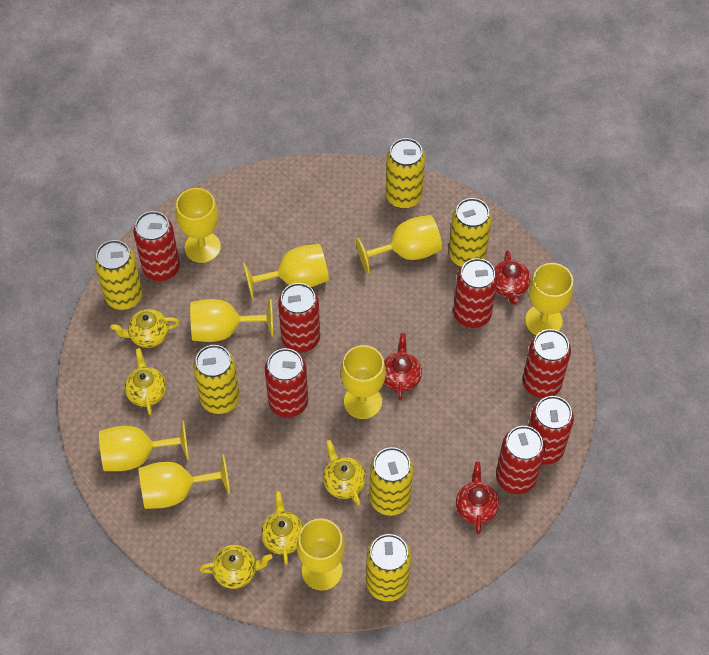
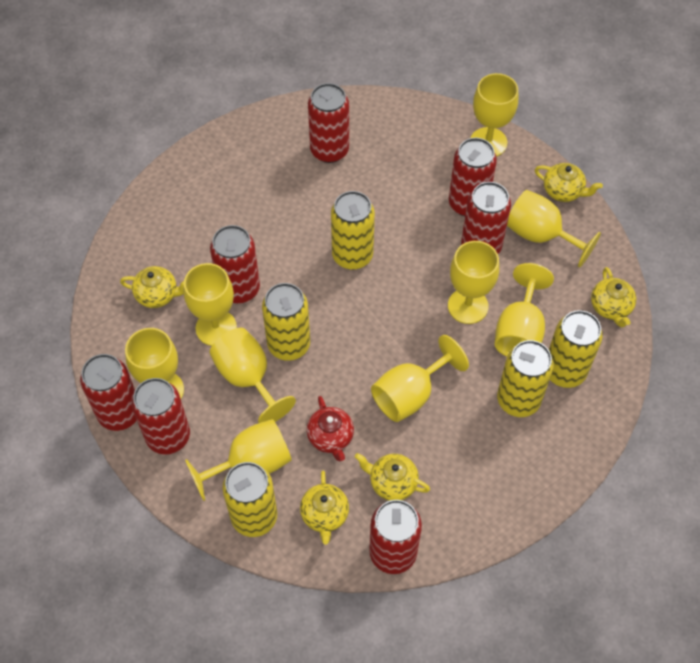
red teapot: 3 -> 1
yellow can: 6 -> 5

